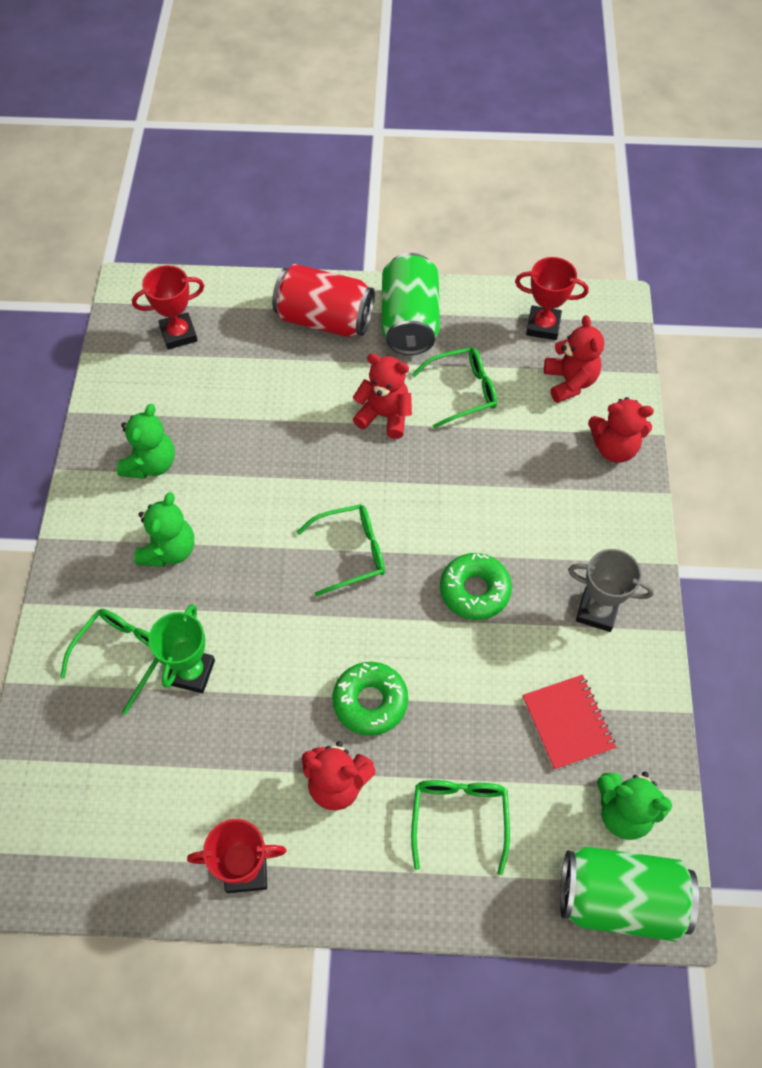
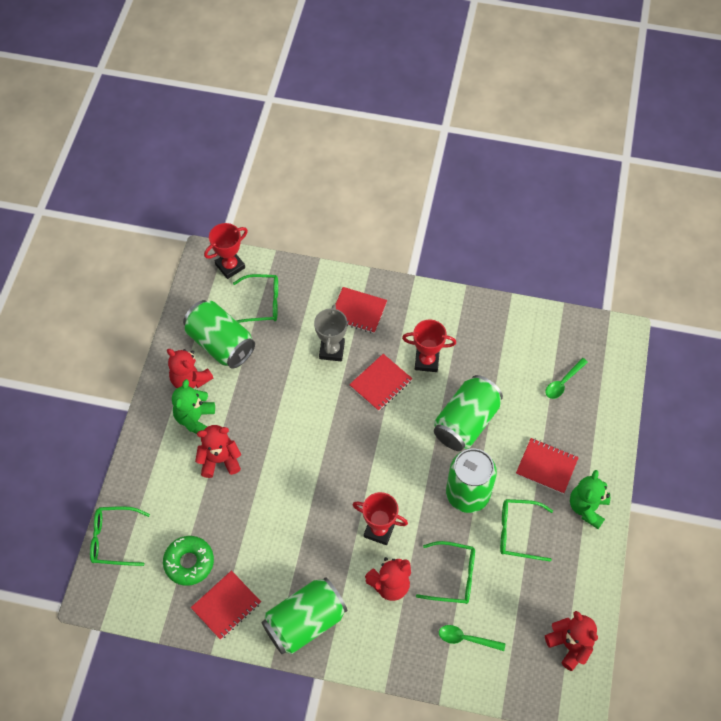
green can: 2 -> 4
green donut: 2 -> 1
green spoon: 0 -> 2
green teddy bear: 3 -> 2
green trophy: 1 -> 0
red can: 1 -> 0
red notebook: 1 -> 4

